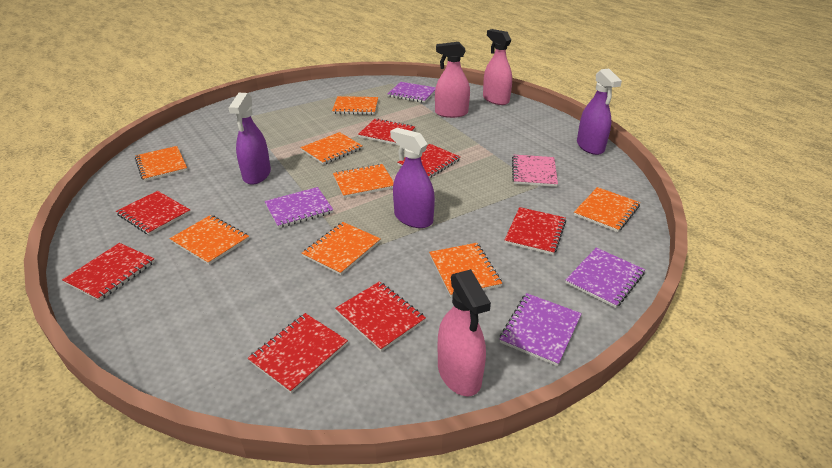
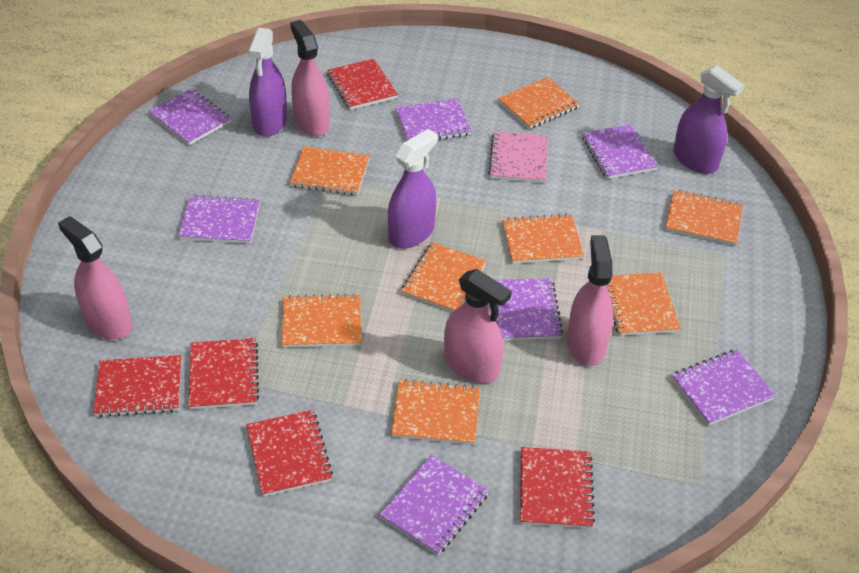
pink spray bottle: 3 -> 4
purple notebook: 4 -> 7
red notebook: 7 -> 5

